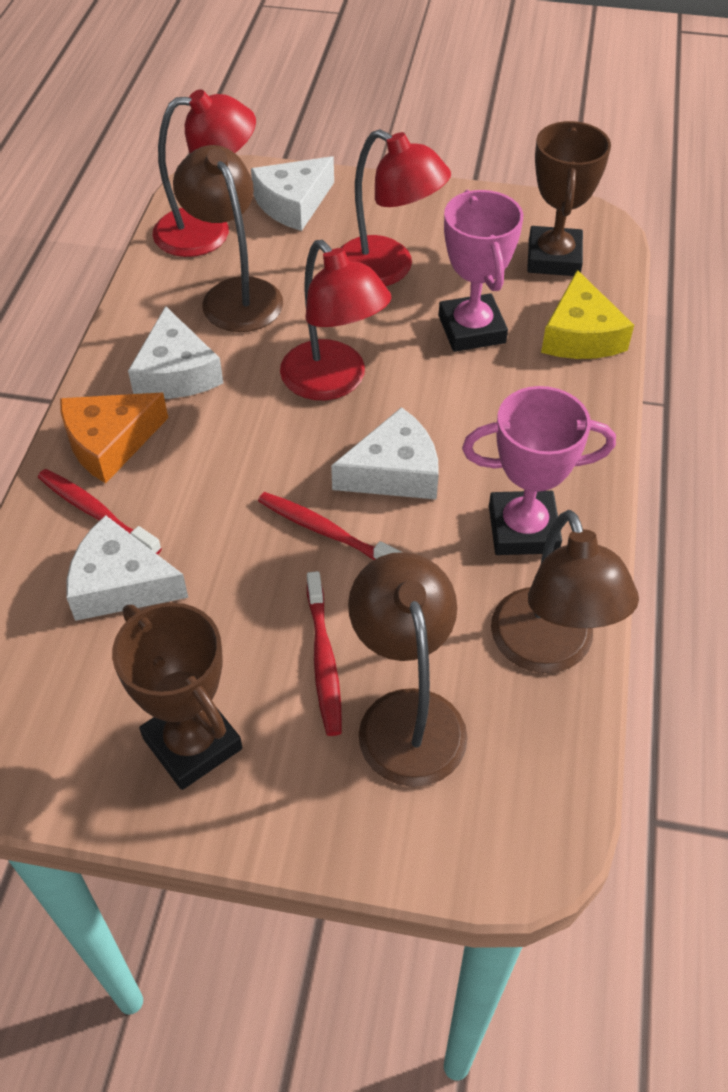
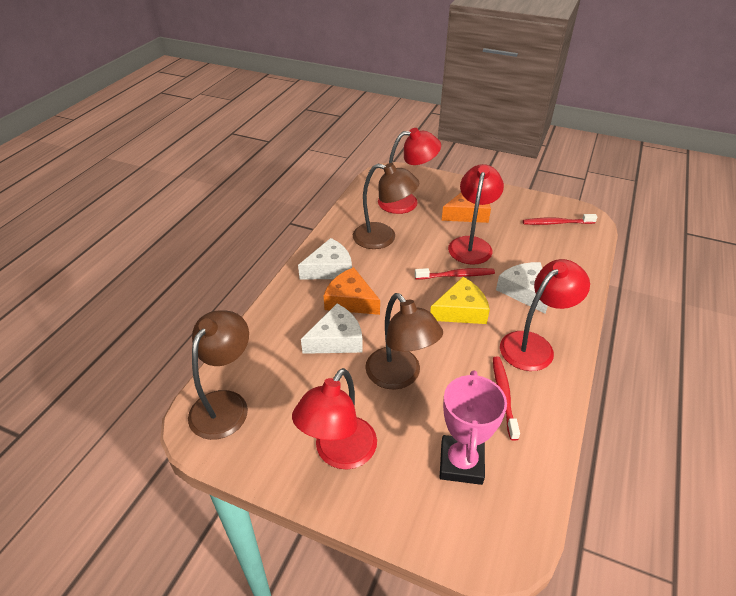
brown trophy: 2 -> 0
orange cheese: 1 -> 2
pink trophy: 2 -> 1
red lamp: 3 -> 4
white cheese: 4 -> 3

